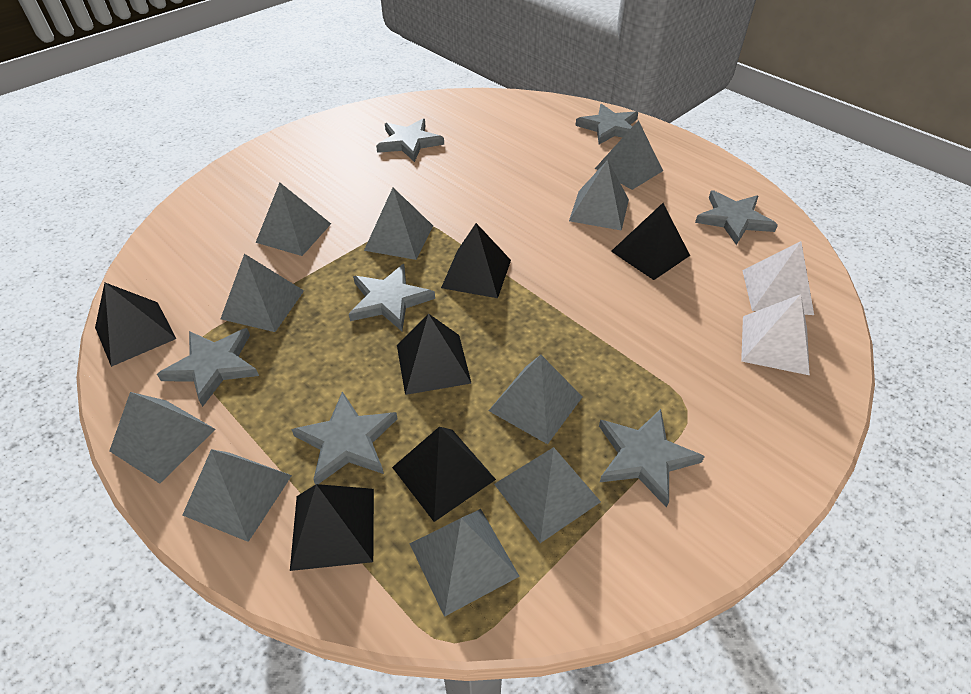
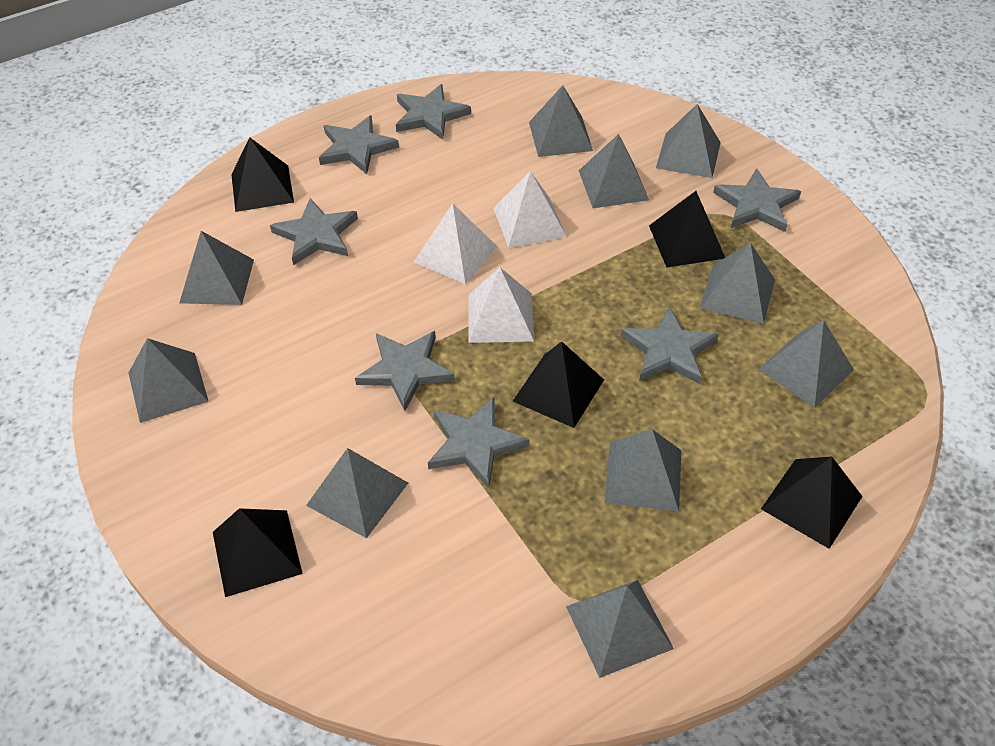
black pyramid: 6 -> 5
white pyramid: 2 -> 3

